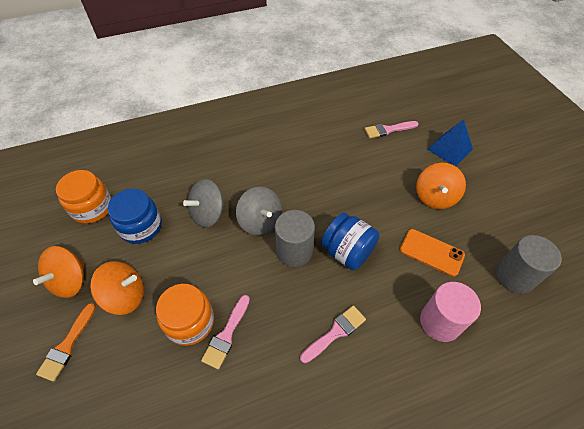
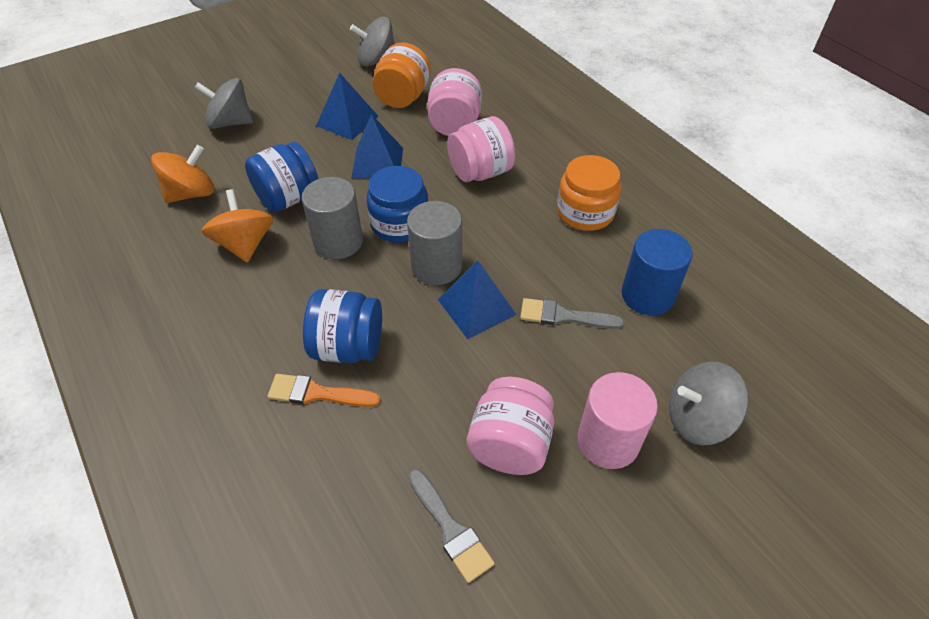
blue cylinder: 0 -> 1
blue jar: 2 -> 3
blue pyramid: 1 -> 3
grey brush: 0 -> 2
grey spinning top: 2 -> 3
orange phone: 1 -> 0
orange spinning top: 3 -> 2
pink brush: 3 -> 0
pink jar: 0 -> 3

